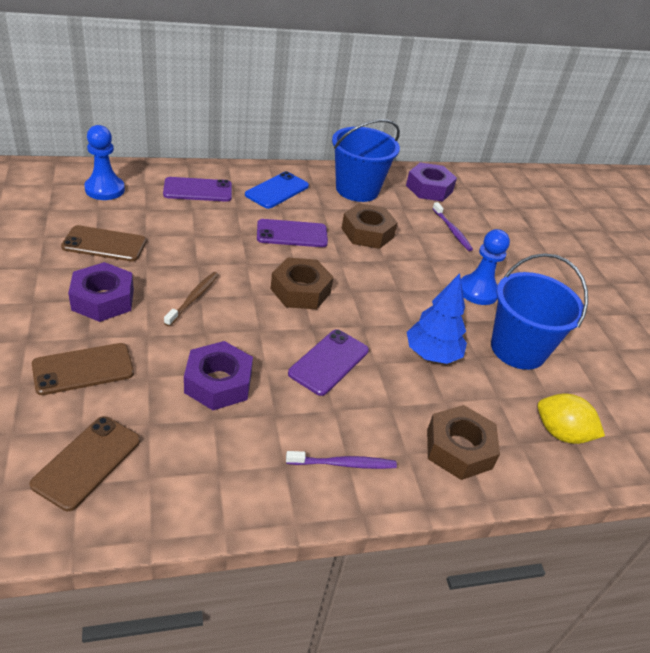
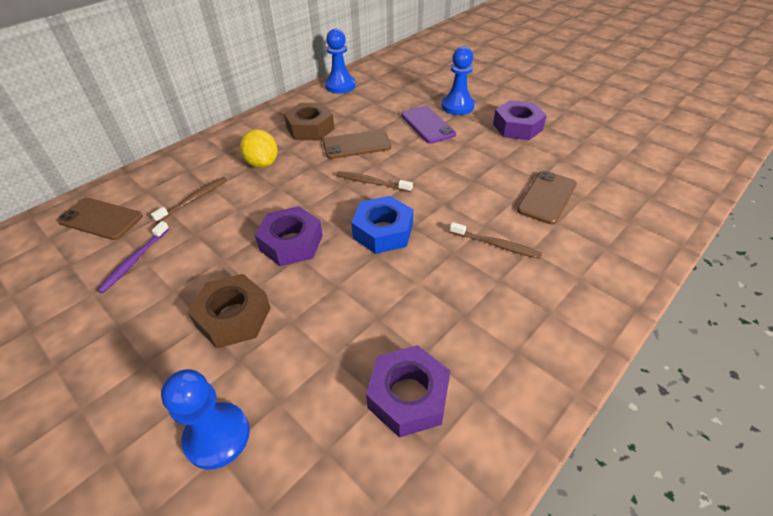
blue bucket: 2 -> 0
blue nut: 0 -> 1
blue pawn: 2 -> 3
blue phone: 1 -> 0
blue tree: 1 -> 0
brown nut: 3 -> 2
brown toothbrush: 1 -> 3
purple phone: 3 -> 1
purple toothbrush: 2 -> 1

